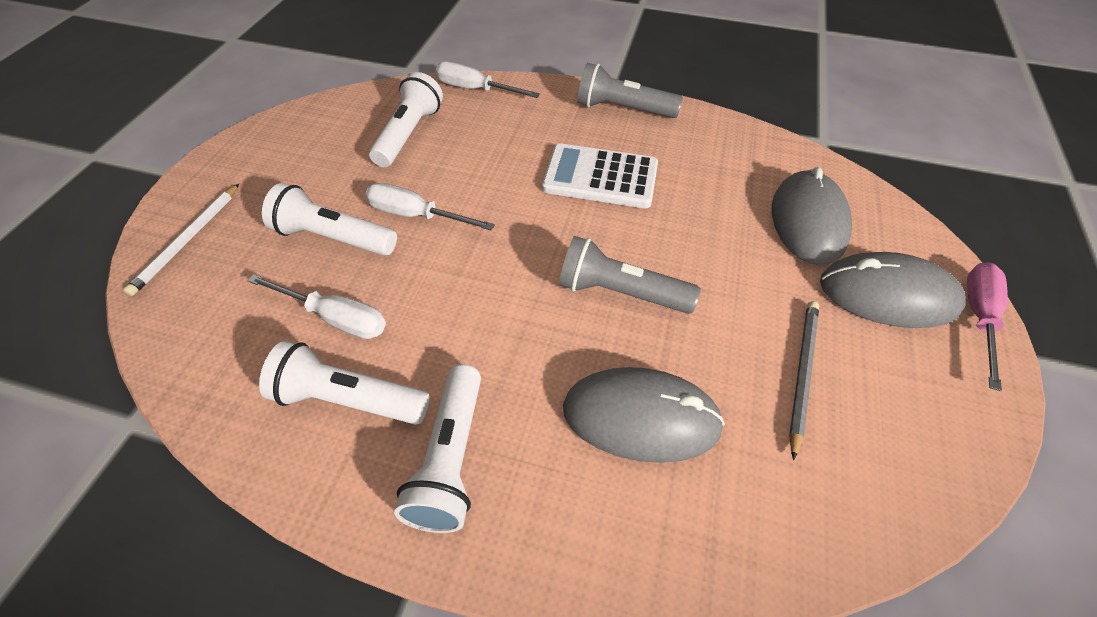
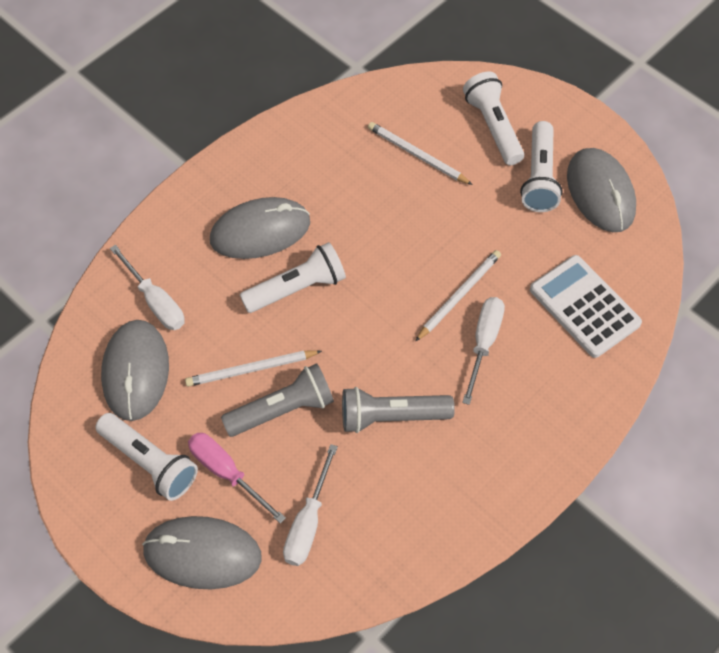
grey mouse: 3 -> 4
grey pencil: 1 -> 0
white pencil: 1 -> 3

